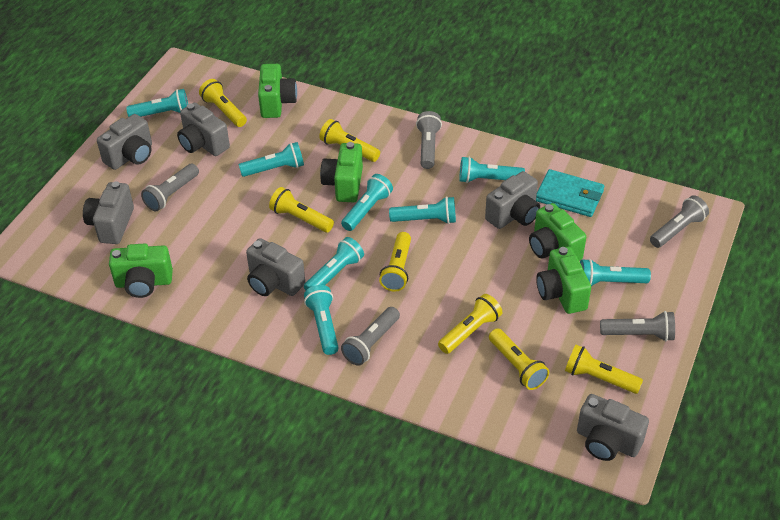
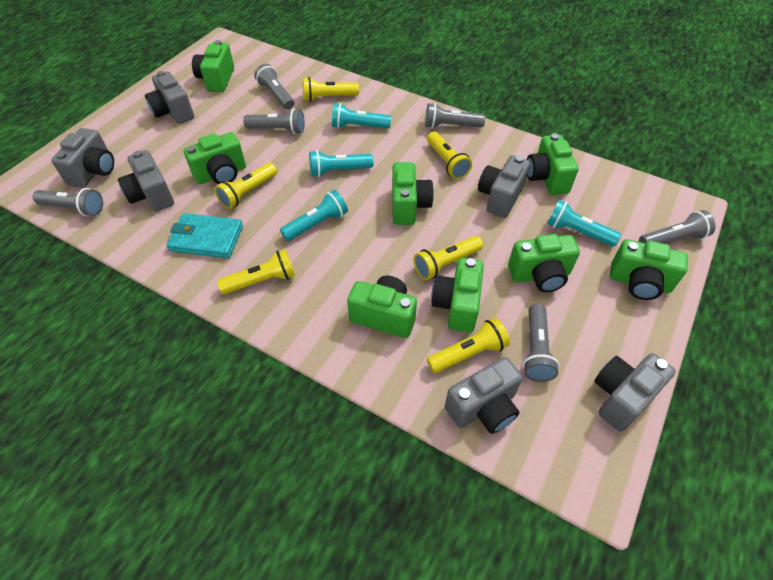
green camera: 5 -> 8
grey flashlight: 5 -> 6
turquoise flashlight: 8 -> 4
yellow flashlight: 7 -> 6

